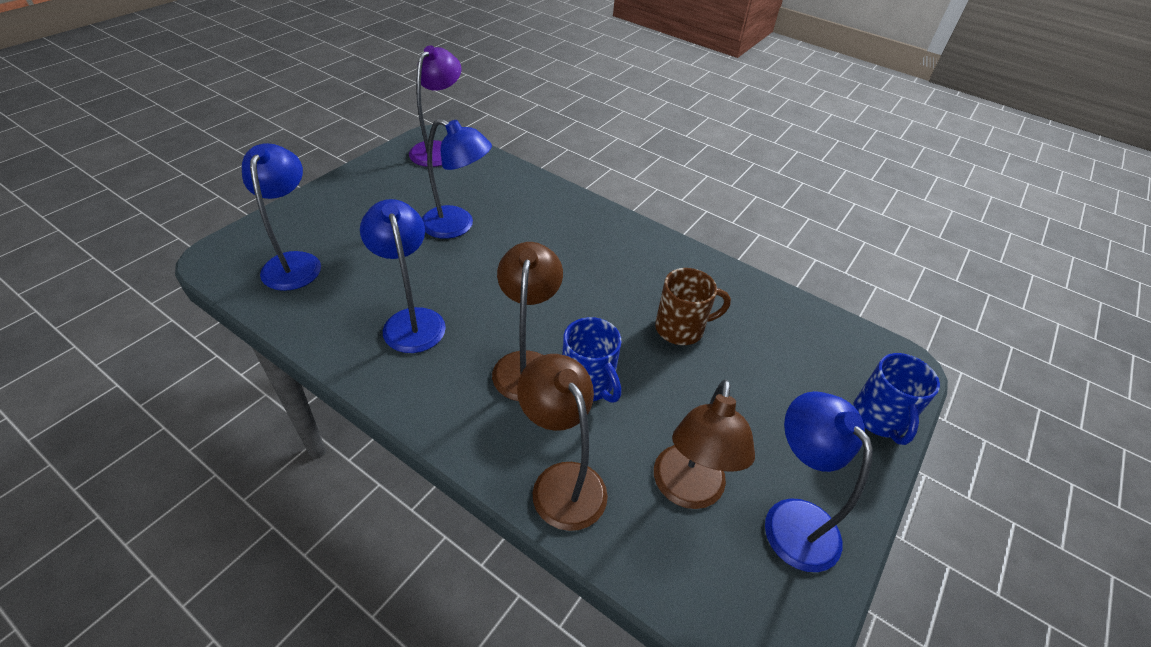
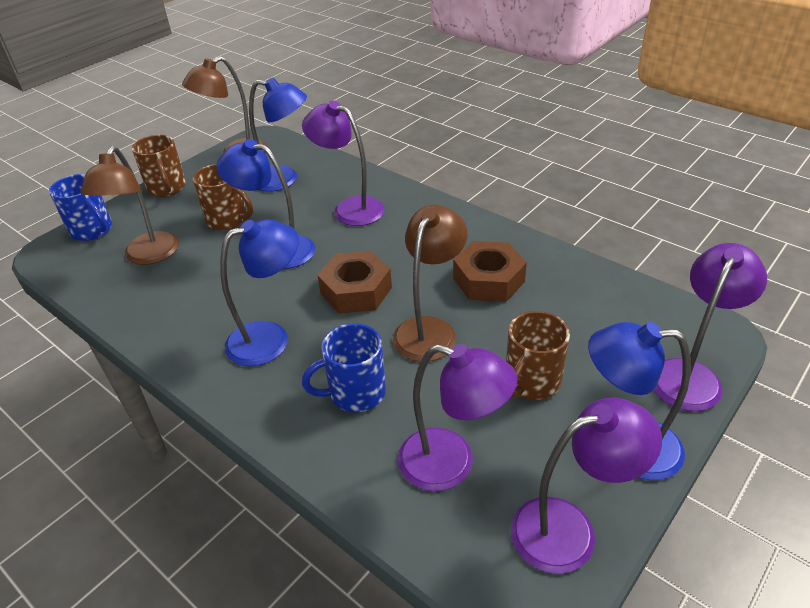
brown mug: 1 -> 3
brown nut: 0 -> 2
purple lamp: 1 -> 4

